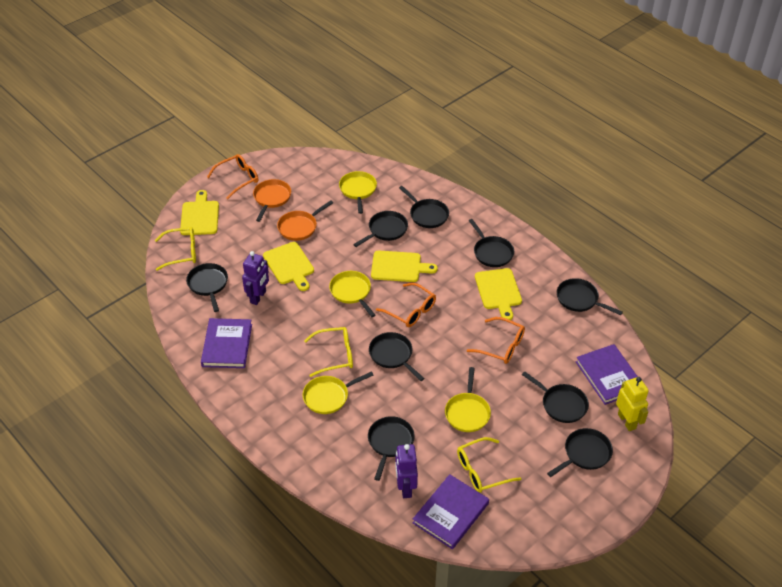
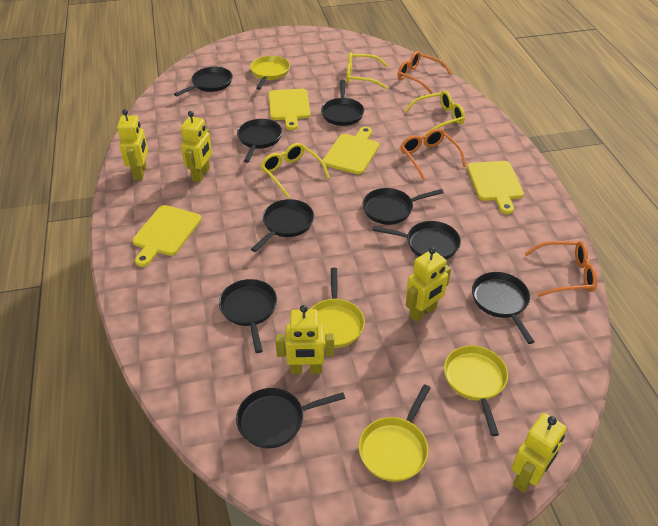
orange pan: 2 -> 0
purple book: 3 -> 0
purple robot: 2 -> 0
yellow robot: 1 -> 5

